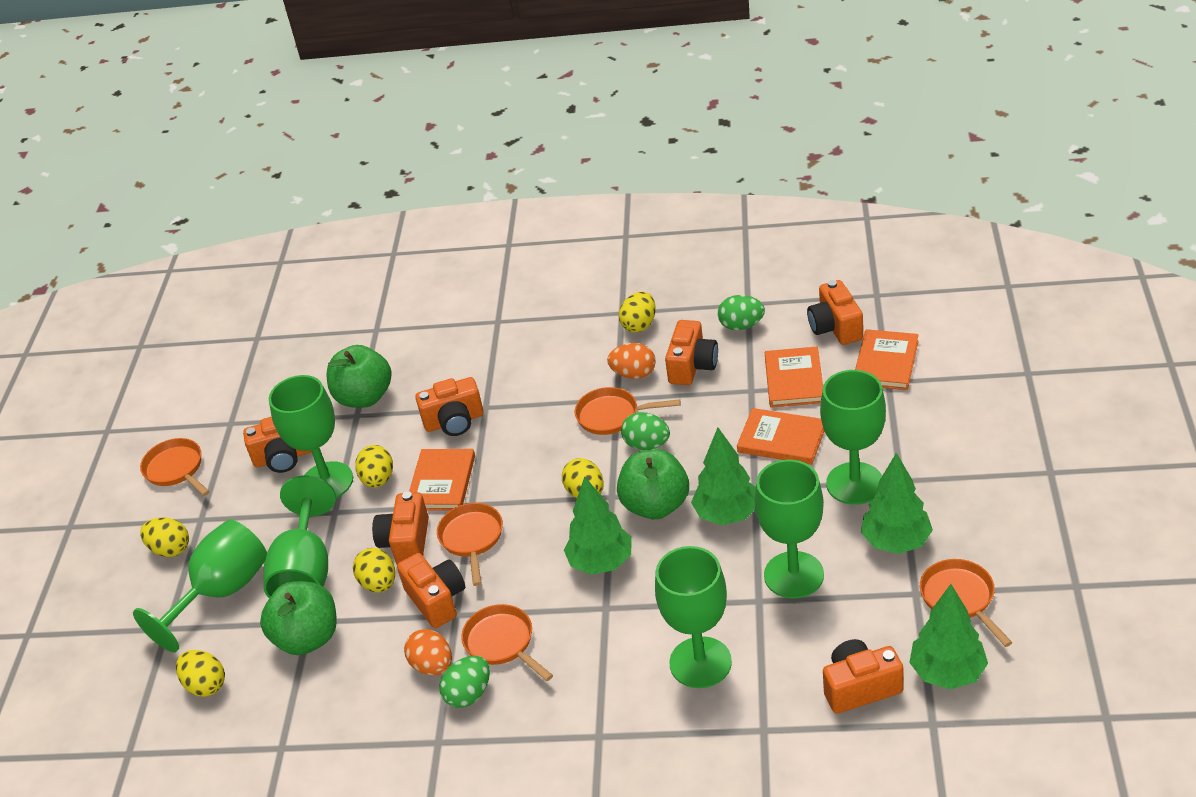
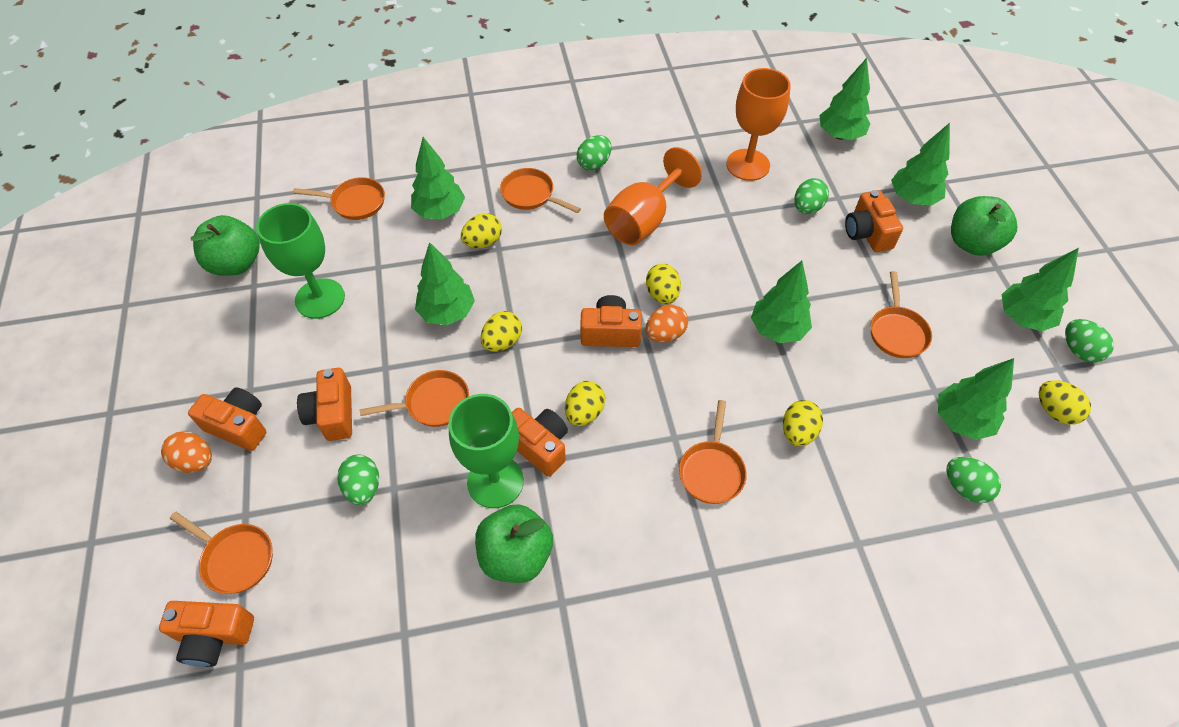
green egg: 3 -> 5
green goblet: 6 -> 2
green tree: 4 -> 7
orange book: 4 -> 0
orange camera: 7 -> 6
orange goblet: 0 -> 2
orange pan: 5 -> 6

